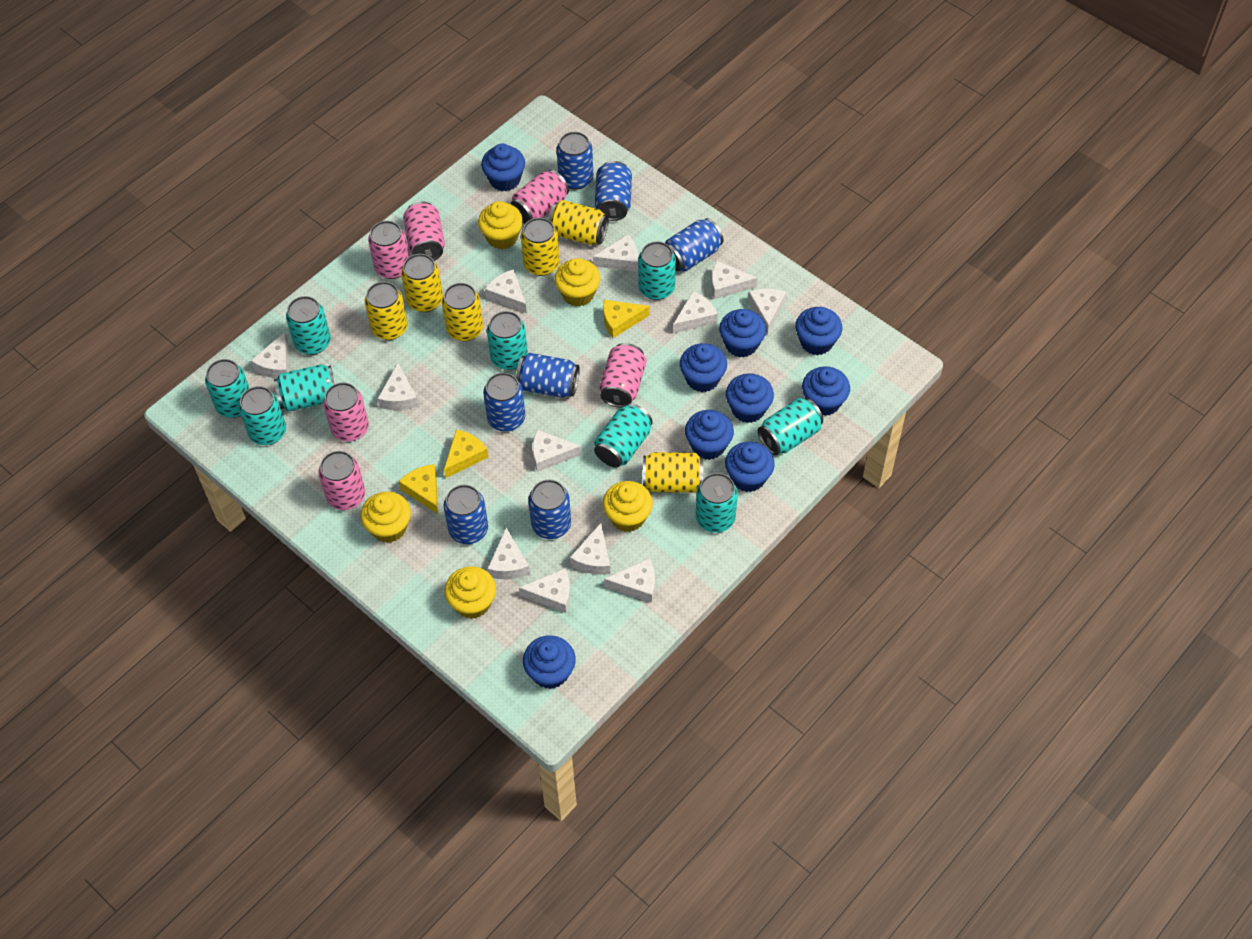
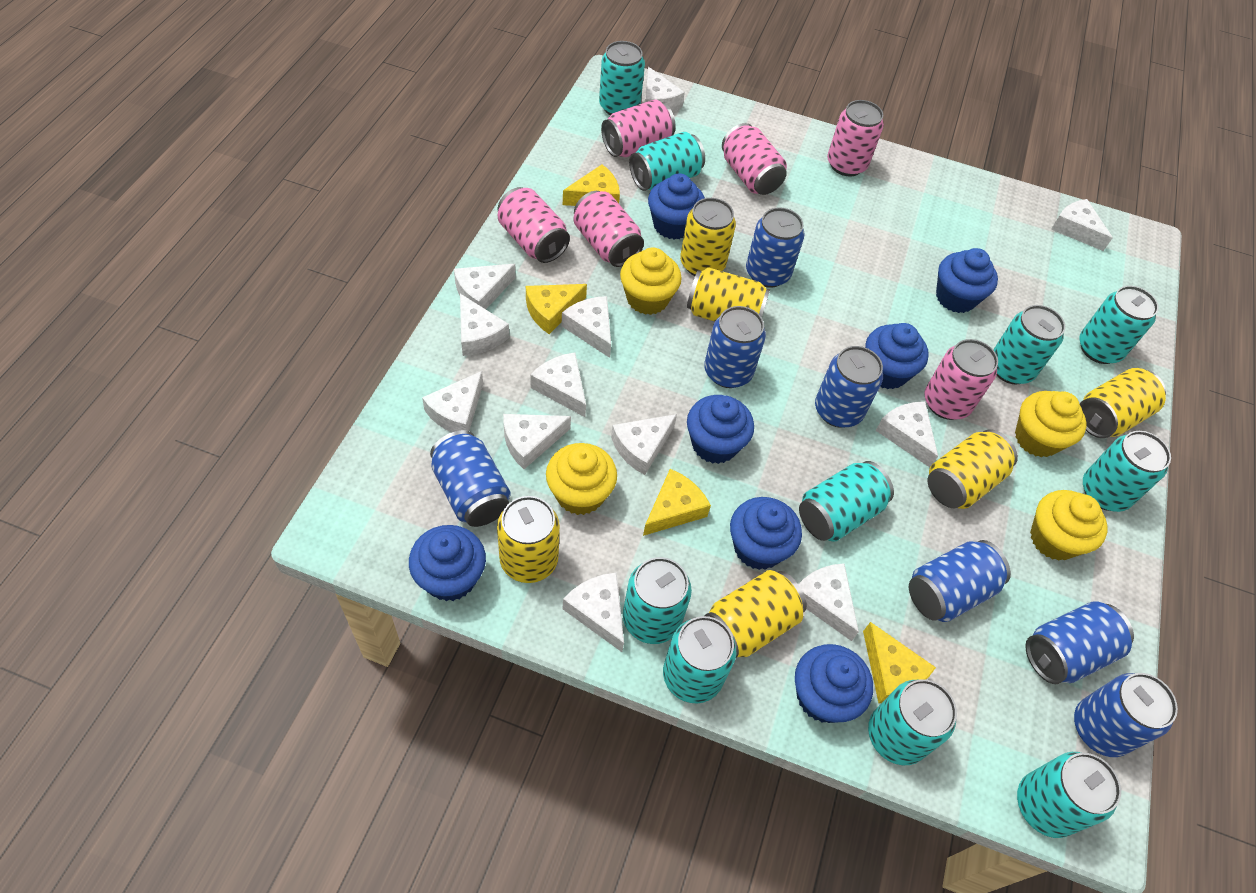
blue cupcake: 9 -> 7
turquoise can: 9 -> 10
yellow cheese: 3 -> 4
yellow cupcake: 5 -> 4

